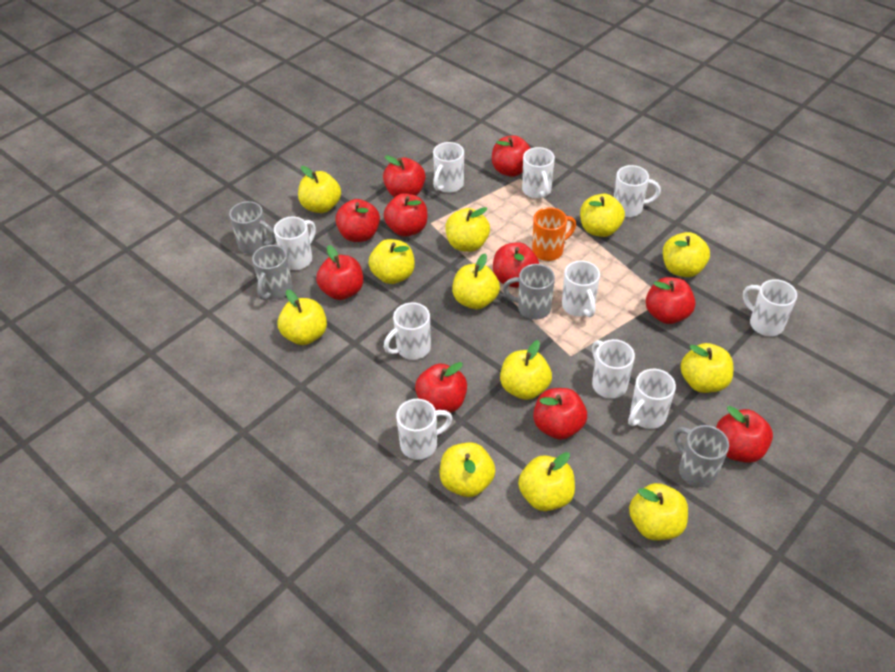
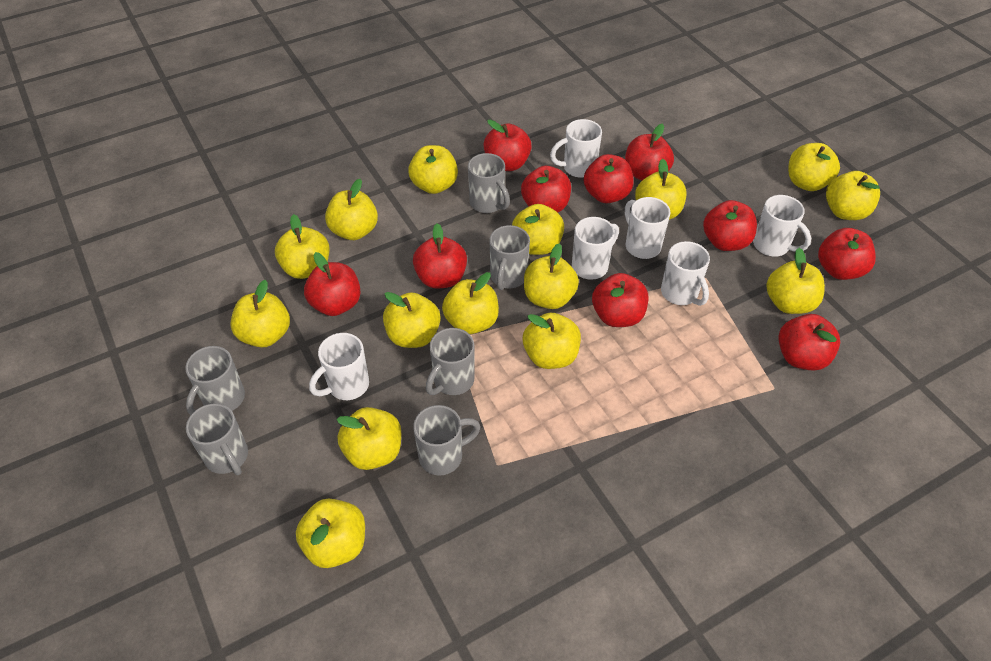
grey mug: 4 -> 6
orange mug: 1 -> 0
white mug: 10 -> 6
yellow apple: 12 -> 15

